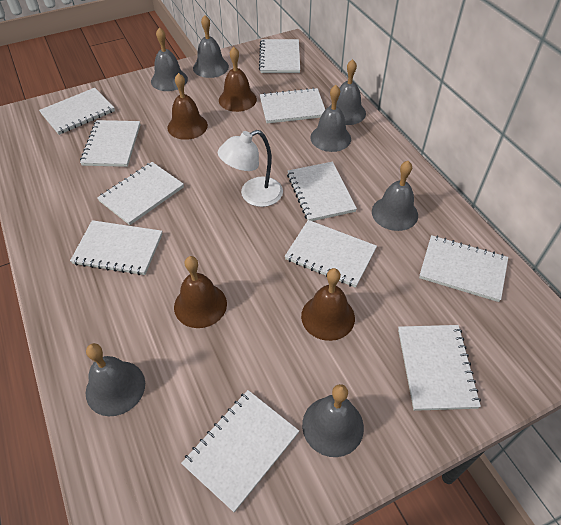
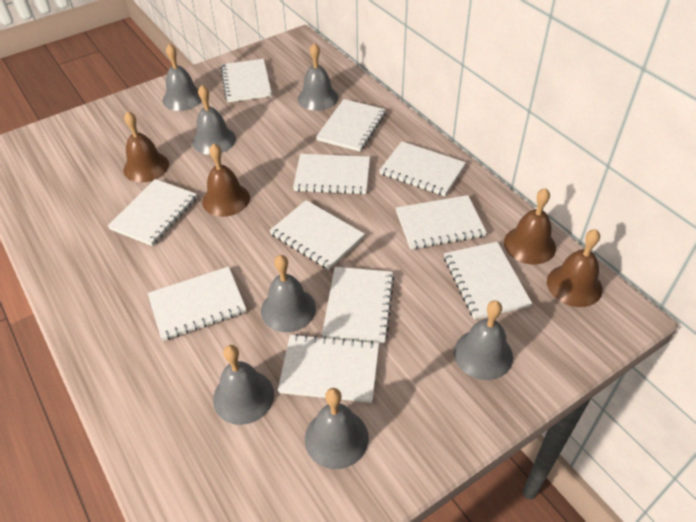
white lamp: 1 -> 0

